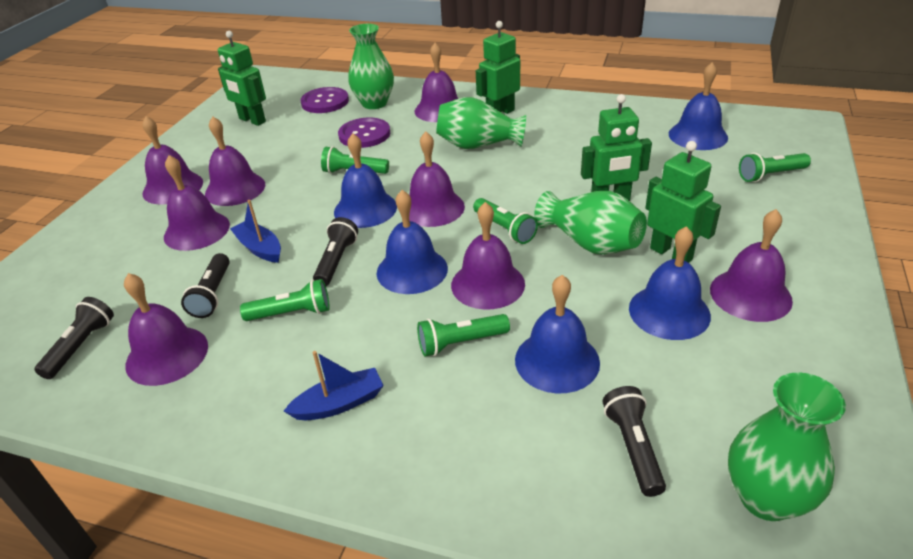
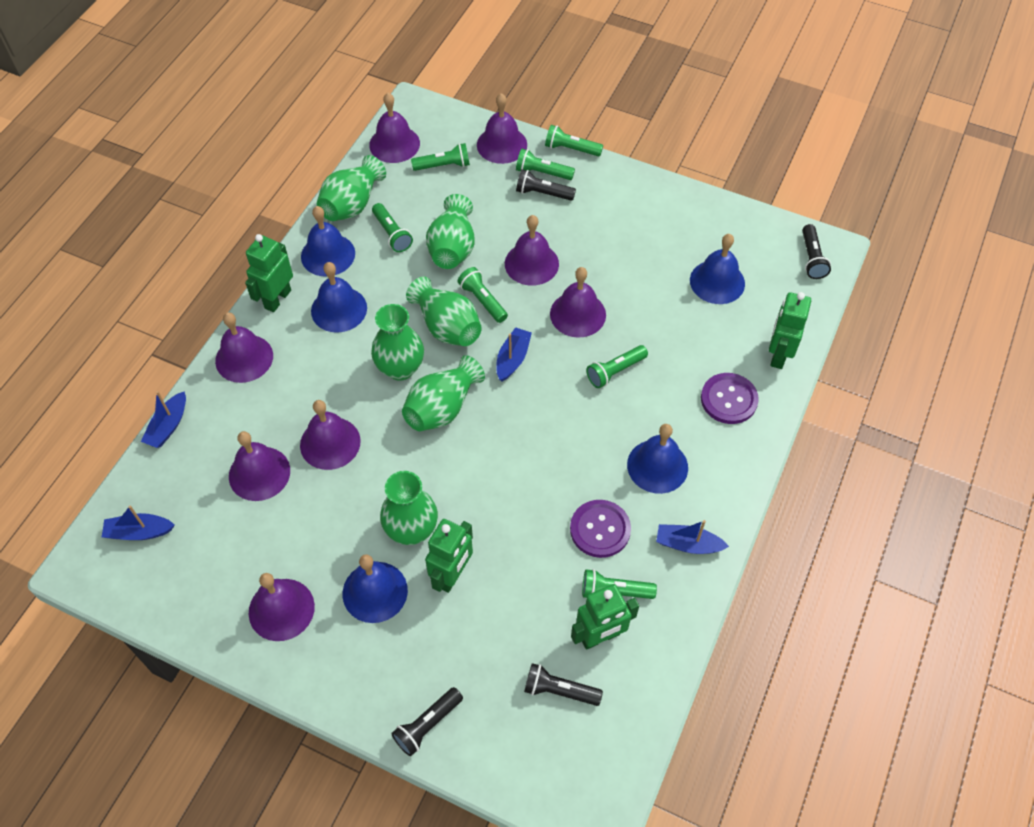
blue boat: 2 -> 4
green flashlight: 5 -> 7
green vase: 4 -> 6

